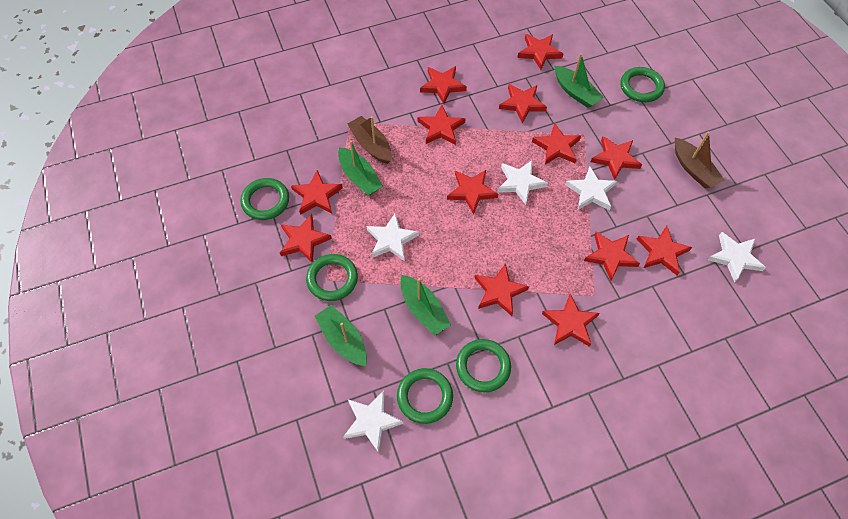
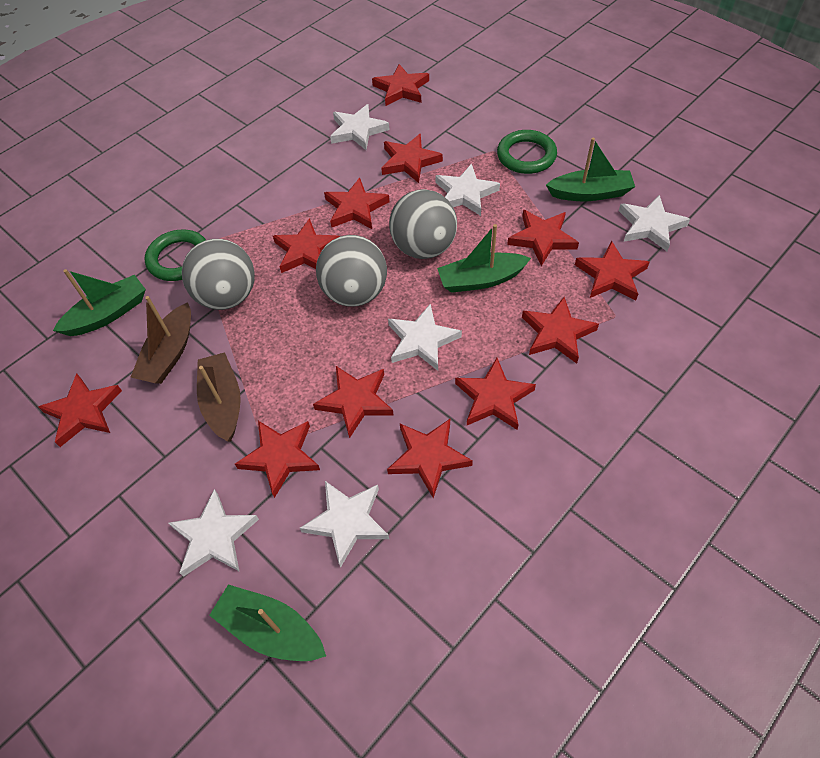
green ring: 5 -> 2
grey ball: 0 -> 3
red star: 13 -> 12
white star: 5 -> 6

